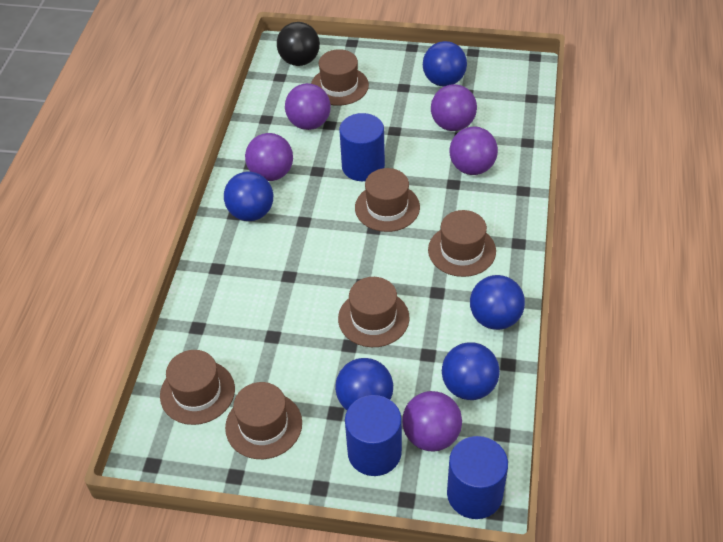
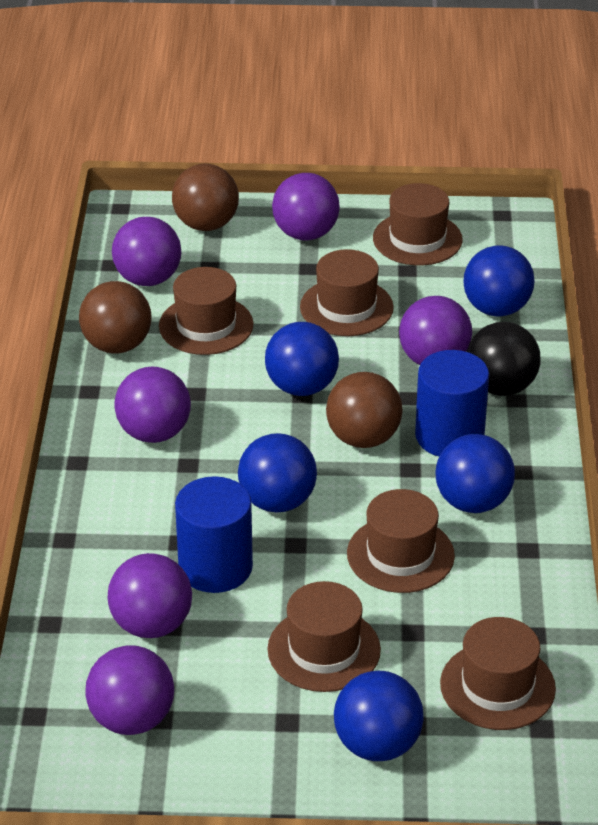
blue cylinder: 3 -> 2
brown ball: 0 -> 3
purple ball: 5 -> 6

